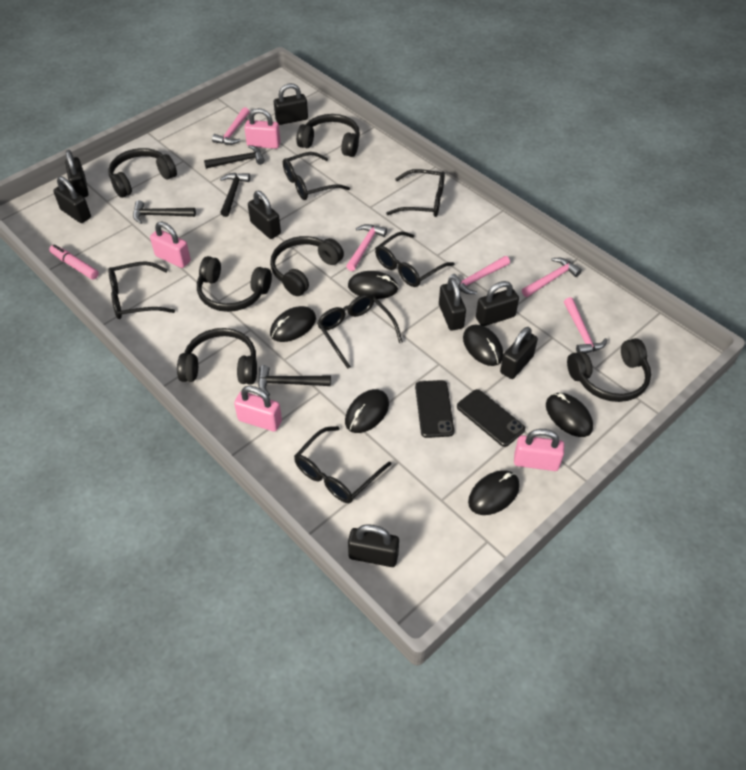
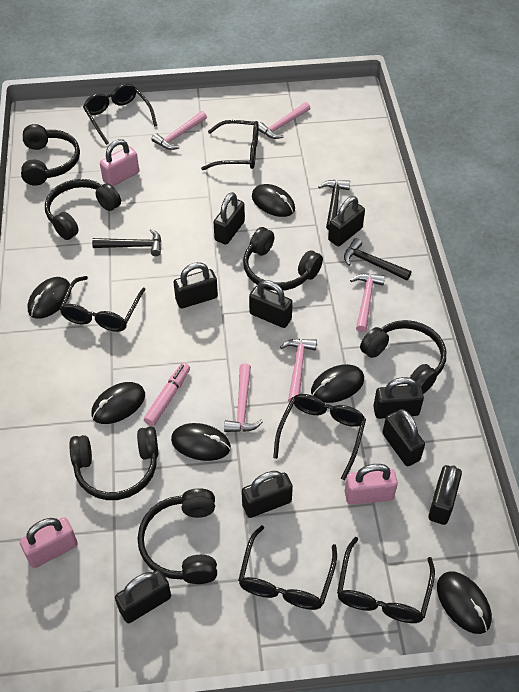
black hammer: 4 -> 3
black padlock: 8 -> 9
black phone: 2 -> 0
pink padlock: 4 -> 3

